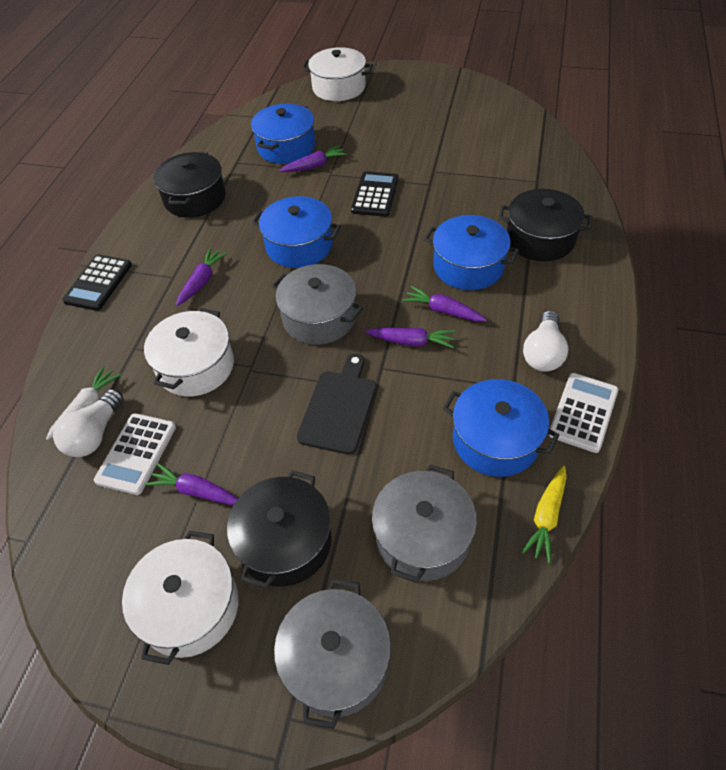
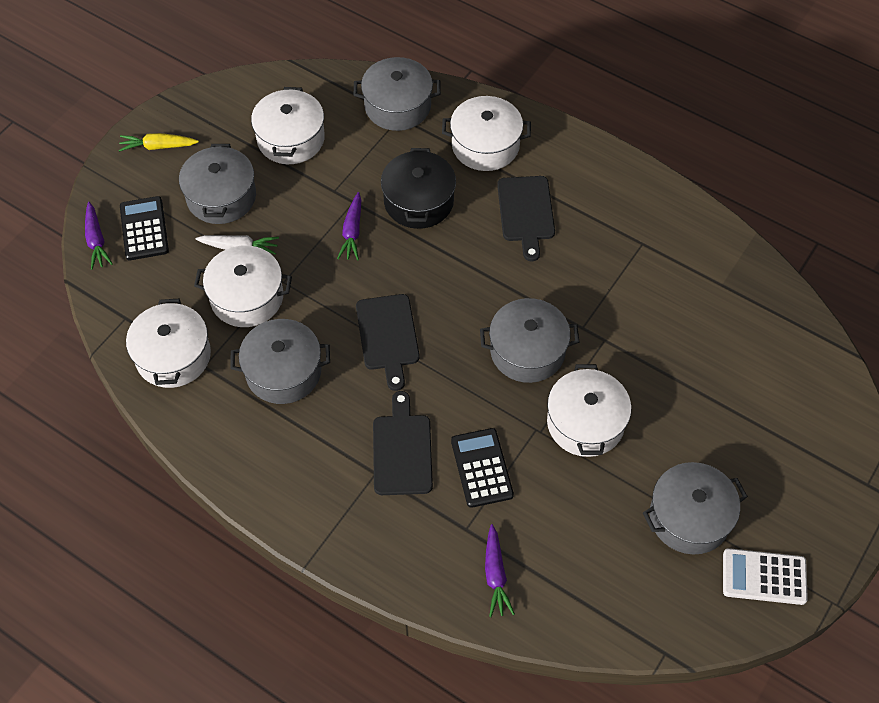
black cutting board: 1 -> 3
black pot: 3 -> 1
blue pot: 4 -> 0
grey pot: 3 -> 5
purple carrot: 5 -> 3
white calculator: 2 -> 1
white light bulb: 2 -> 0
white pot: 3 -> 5

